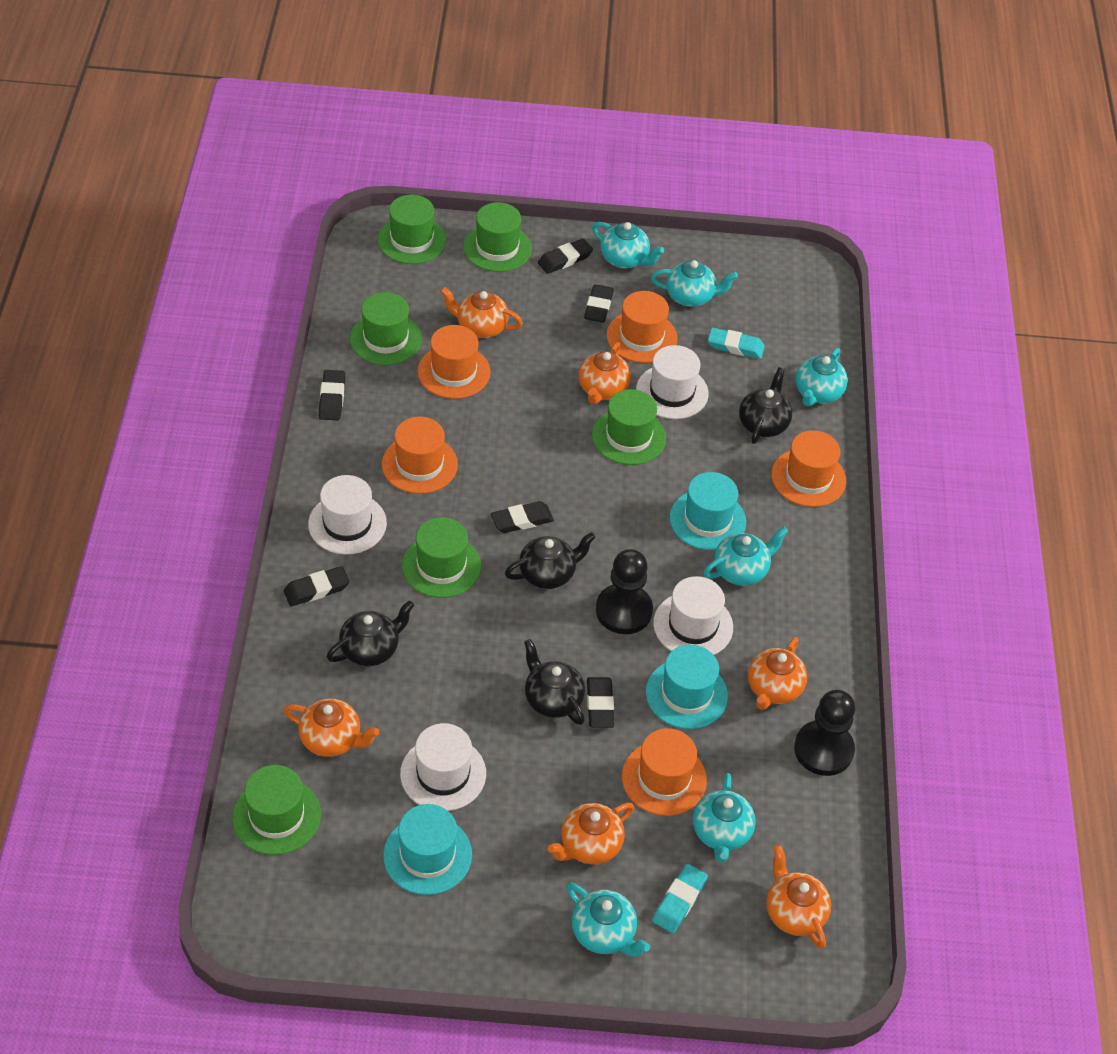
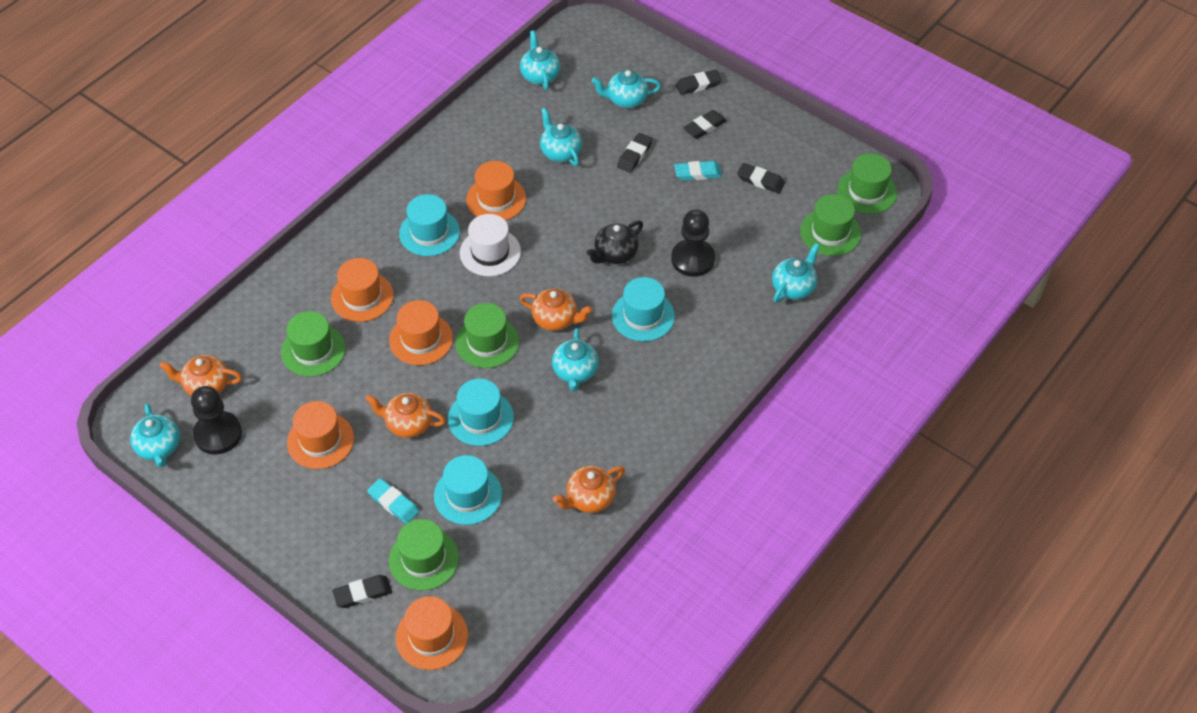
black eraser: 6 -> 5
black teapot: 4 -> 1
green hat: 6 -> 5
orange teapot: 6 -> 4
turquoise hat: 3 -> 4
white hat: 4 -> 1

